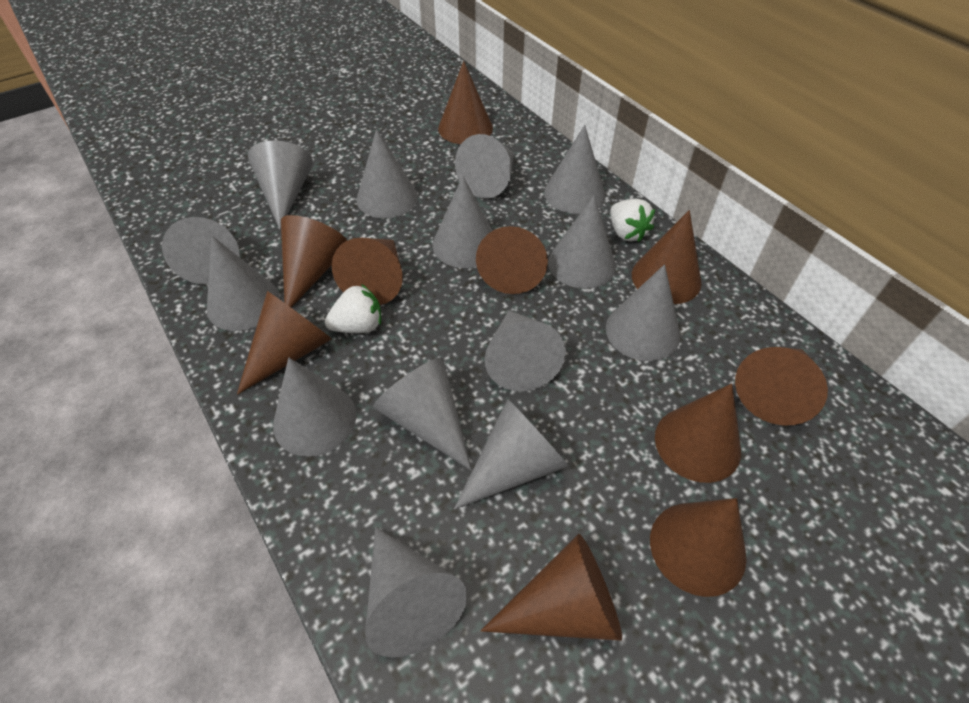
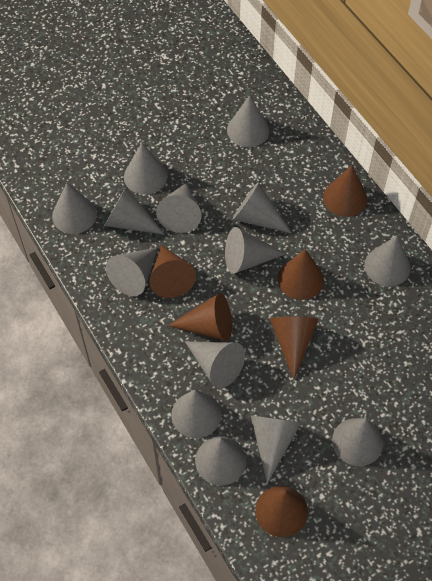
brown cone: 10 -> 6
white strawberry: 2 -> 0

